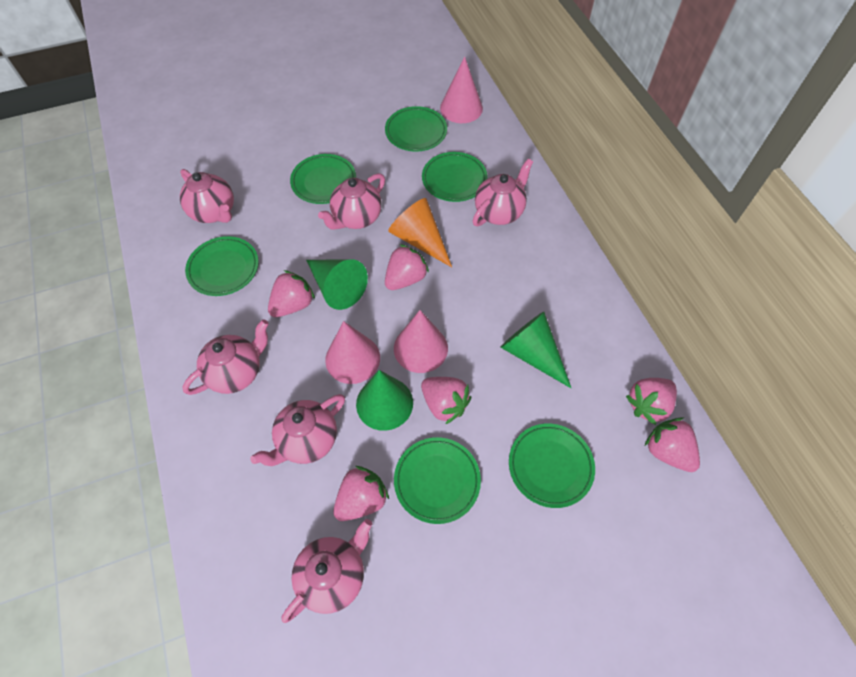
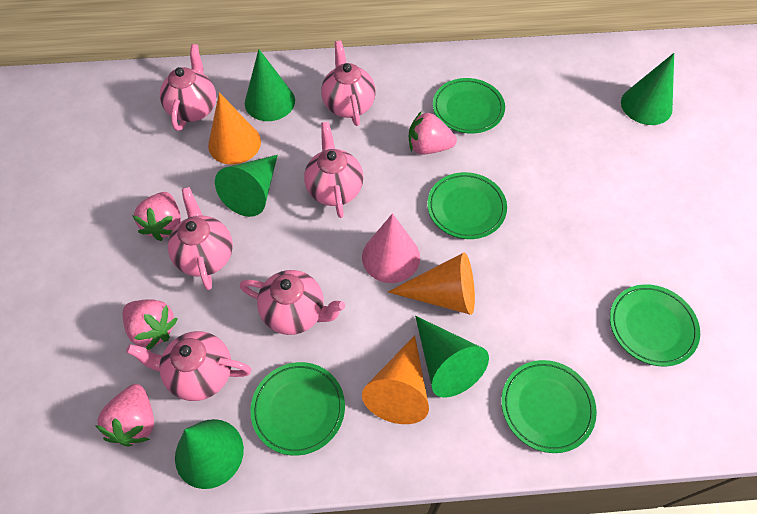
green cone: 3 -> 5
green plate: 6 -> 5
orange cone: 1 -> 3
pink cone: 3 -> 1
pink strawberry: 6 -> 4

